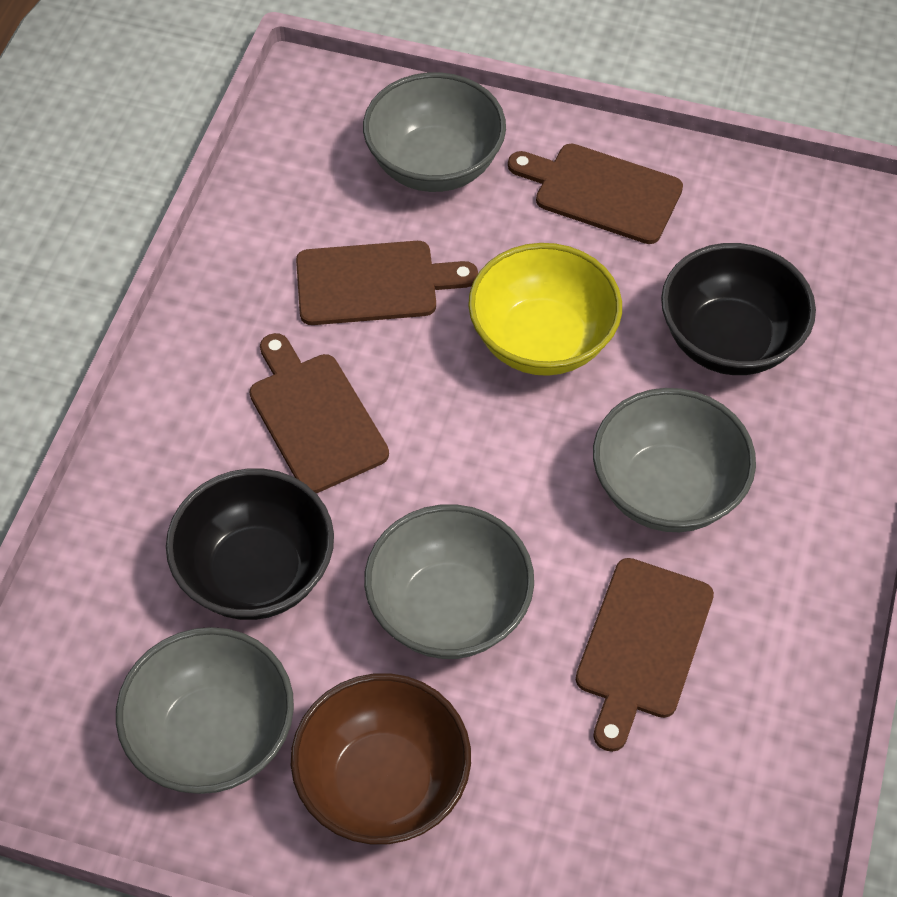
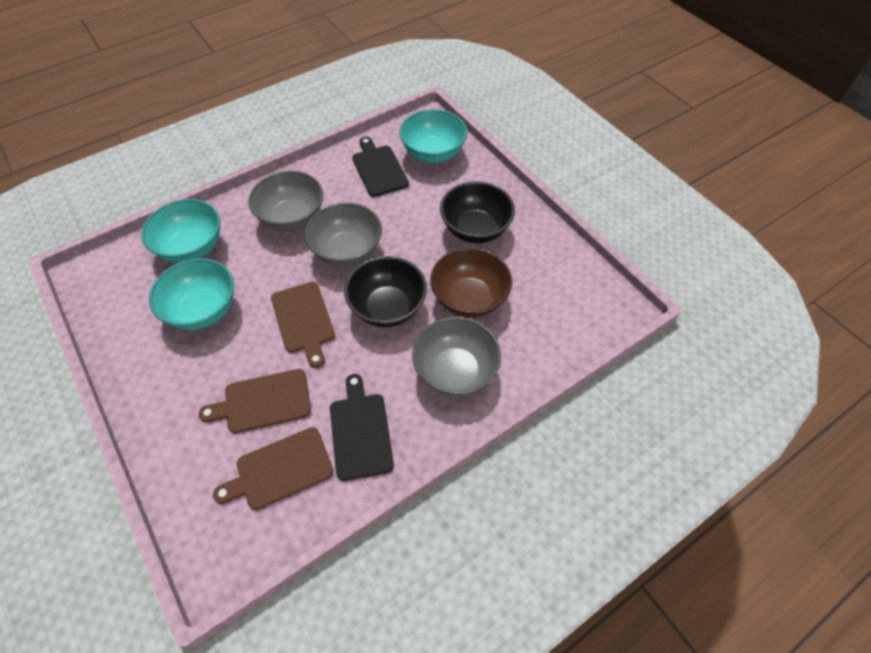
black cutting board: 0 -> 2
brown cutting board: 4 -> 3
grey bowl: 4 -> 3
turquoise bowl: 0 -> 3
yellow bowl: 1 -> 0

